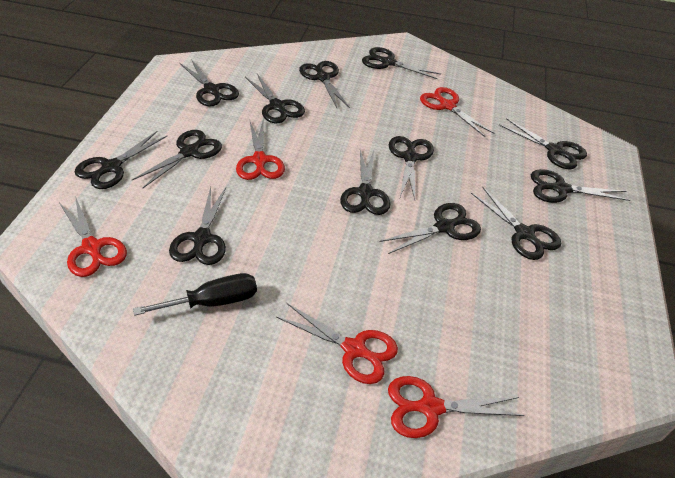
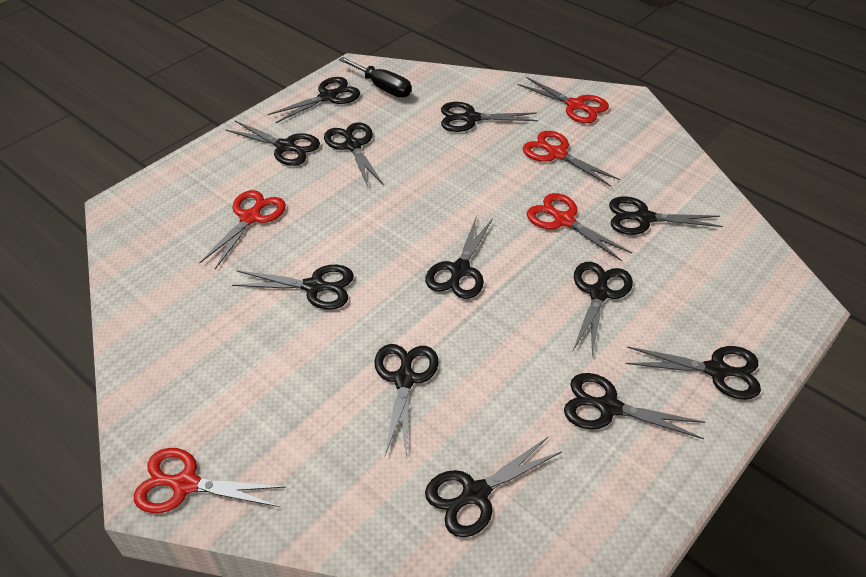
black scissors: 13 -> 12

